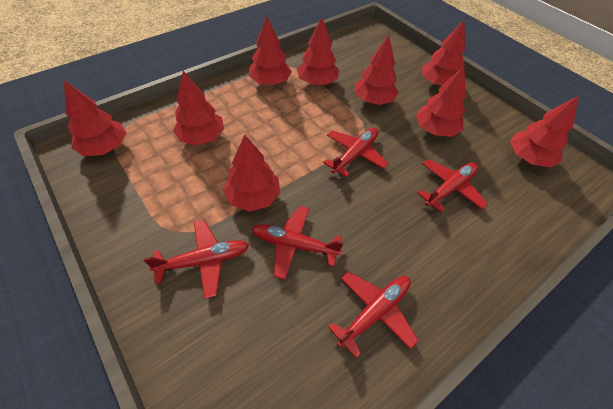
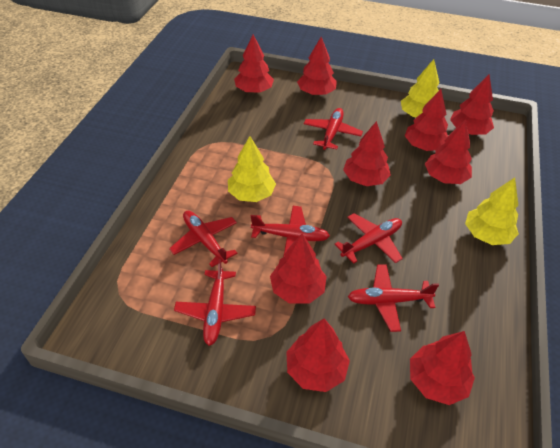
red plane: 5 -> 6
yellow tree: 0 -> 3

